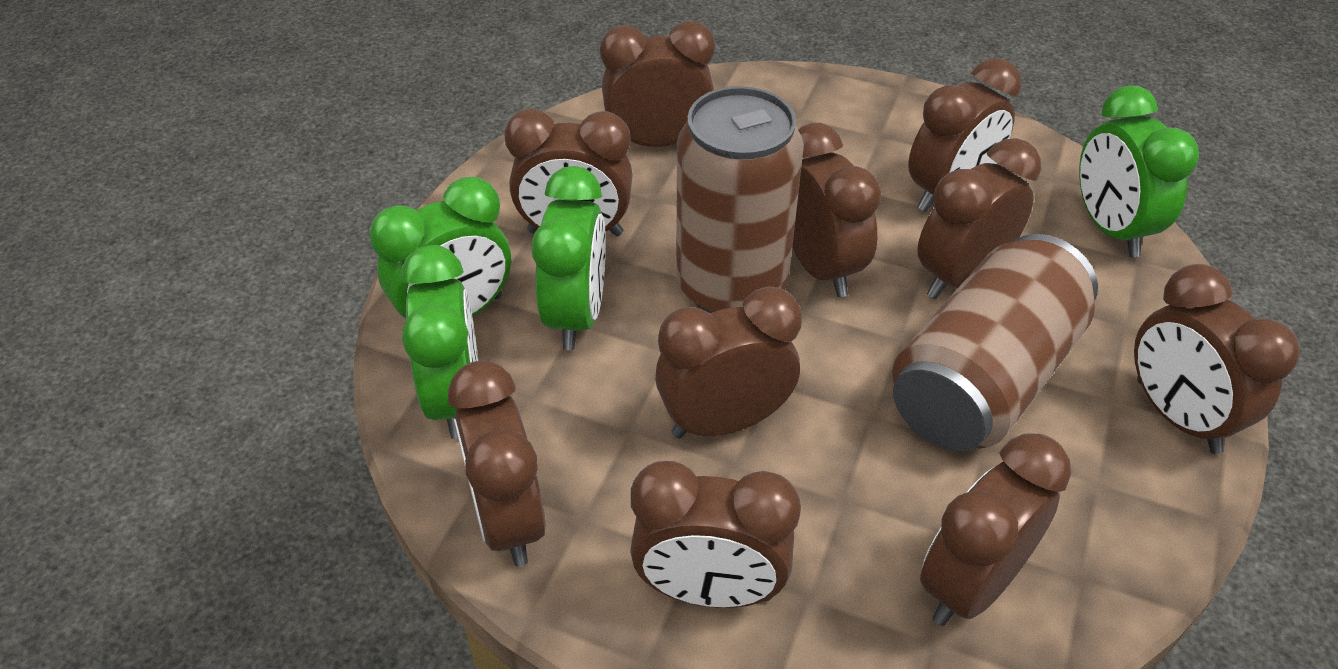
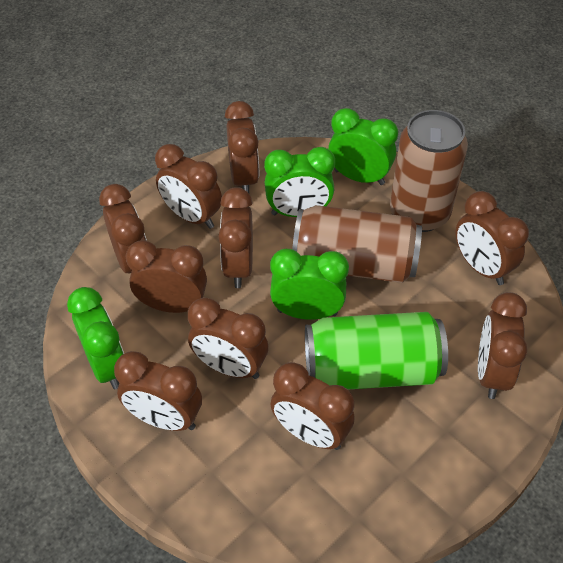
green can: 0 -> 1

